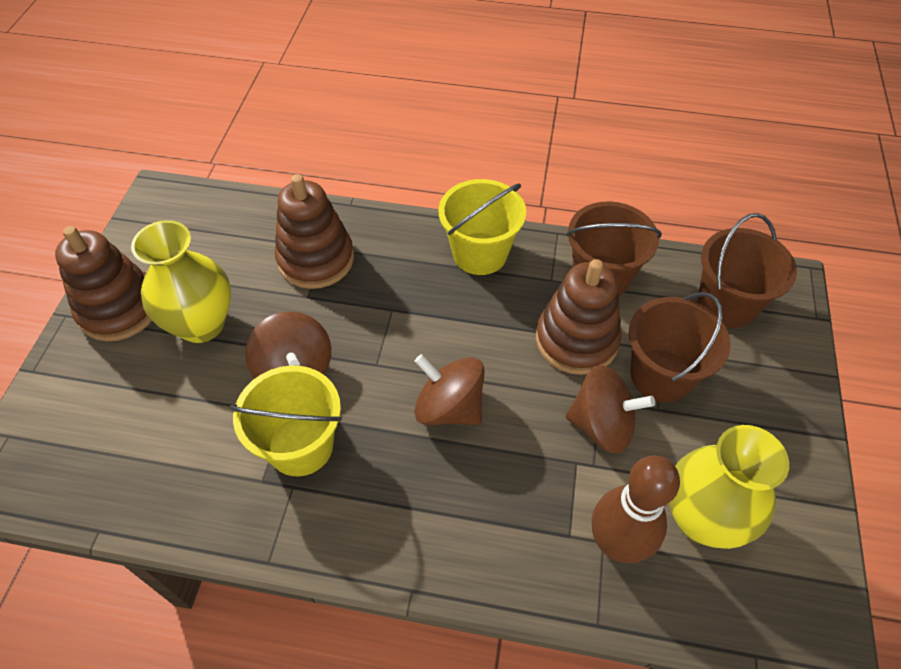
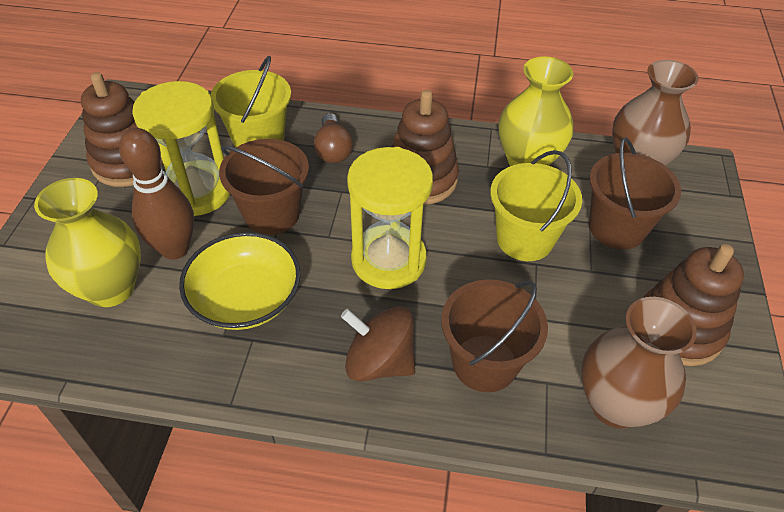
brown light bulb: 0 -> 1
brown spinning top: 3 -> 1
brown vase: 0 -> 2
yellow bowl: 0 -> 1
yellow hourglass: 0 -> 2

